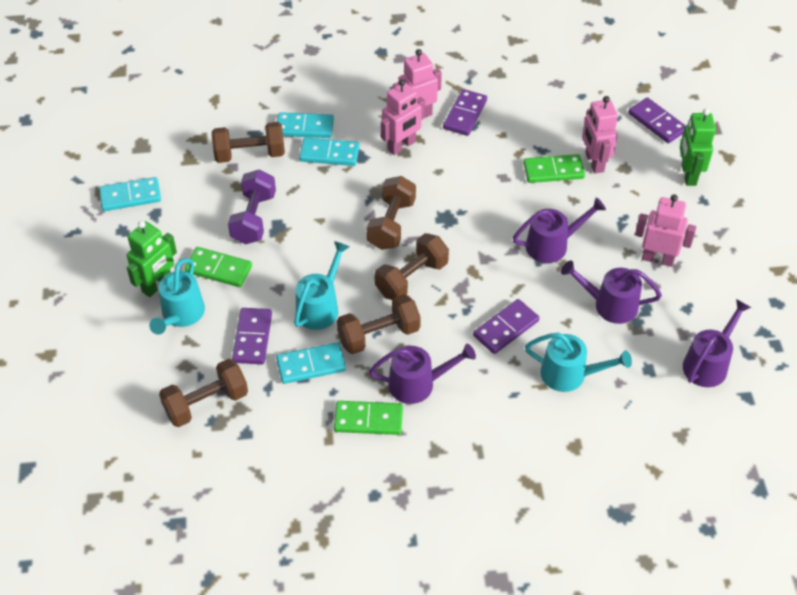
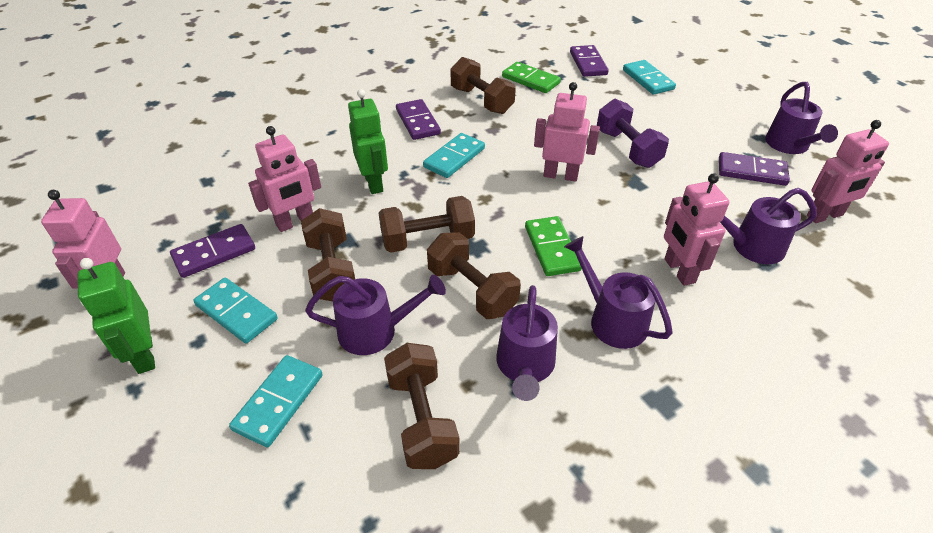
green domino: 3 -> 2
pink robot: 4 -> 5
purple watering can: 4 -> 5
turquoise watering can: 3 -> 0

